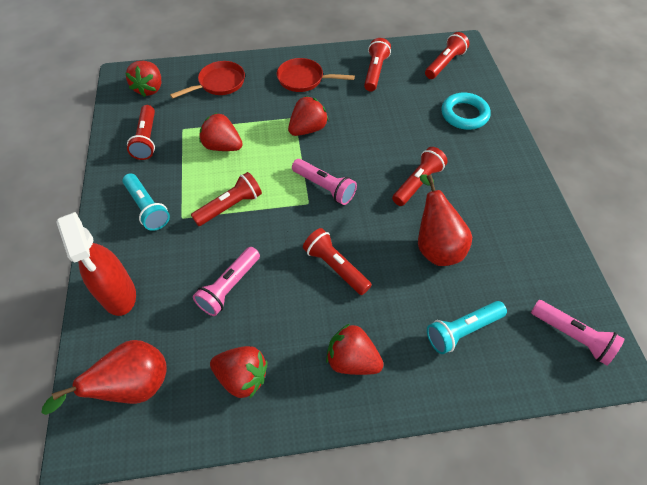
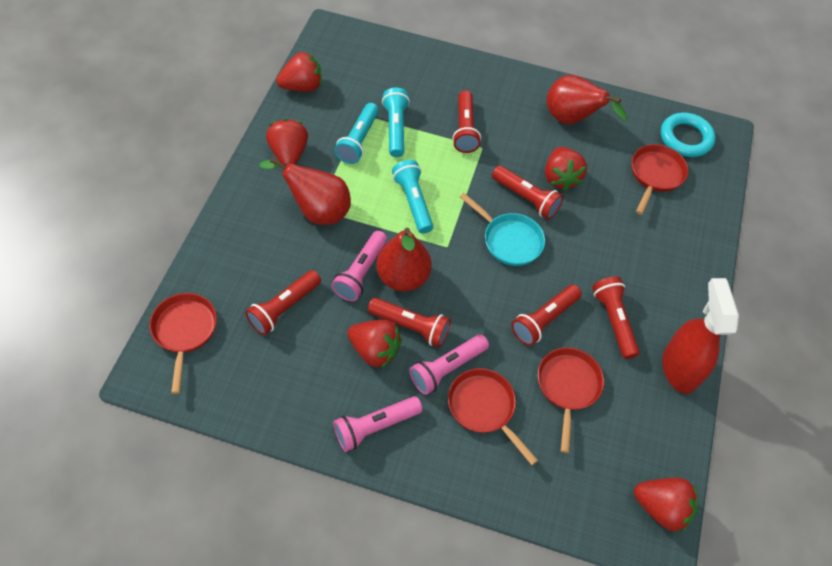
red pan: 2 -> 4
red pear: 2 -> 3
turquoise flashlight: 2 -> 3
turquoise pan: 0 -> 1

